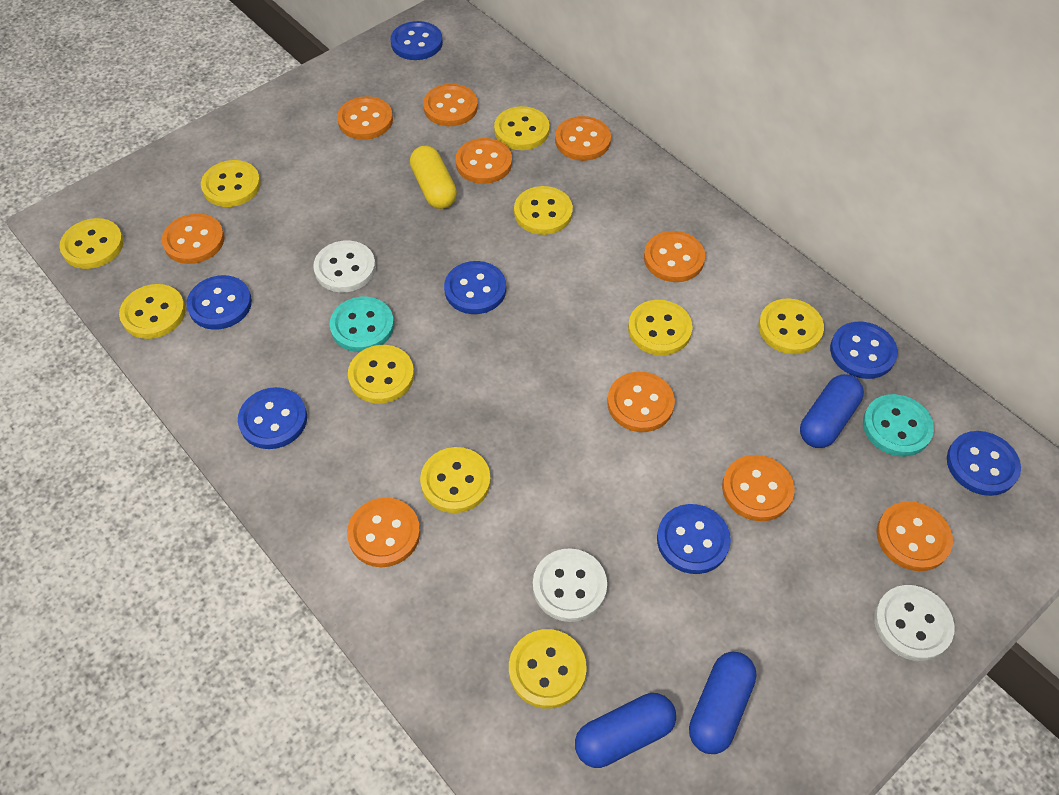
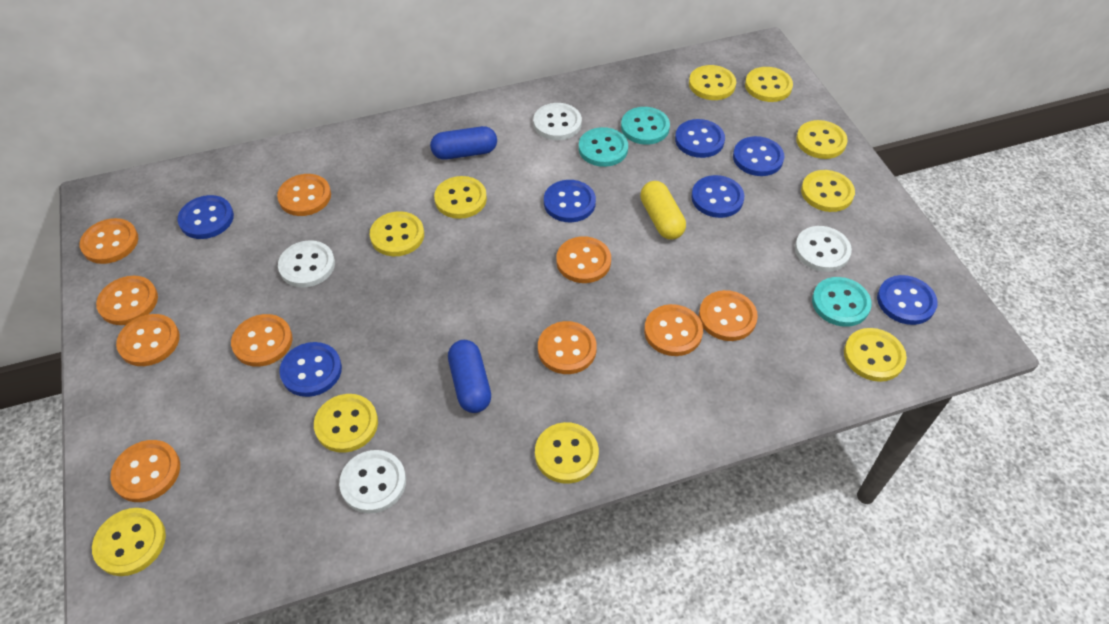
blue capsule: 3 -> 2
turquoise button: 2 -> 3
white button: 3 -> 4

